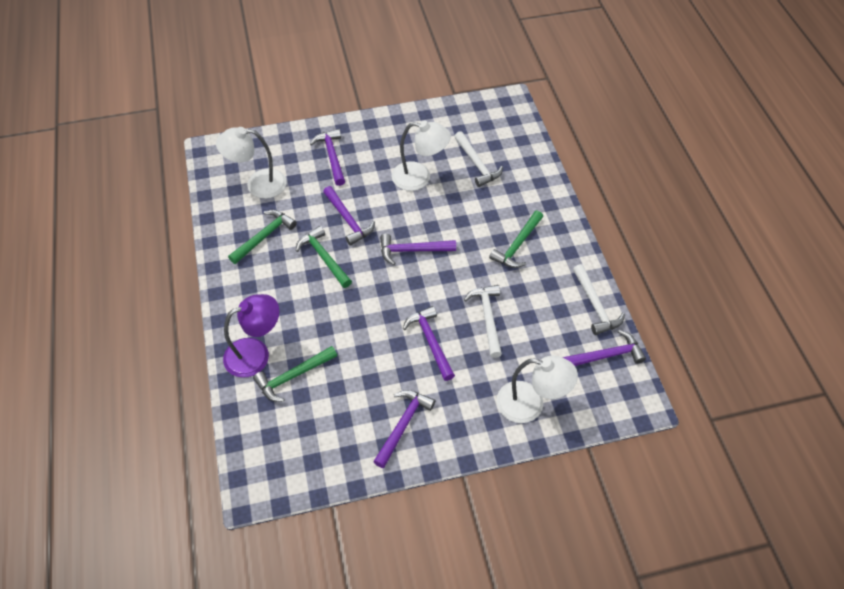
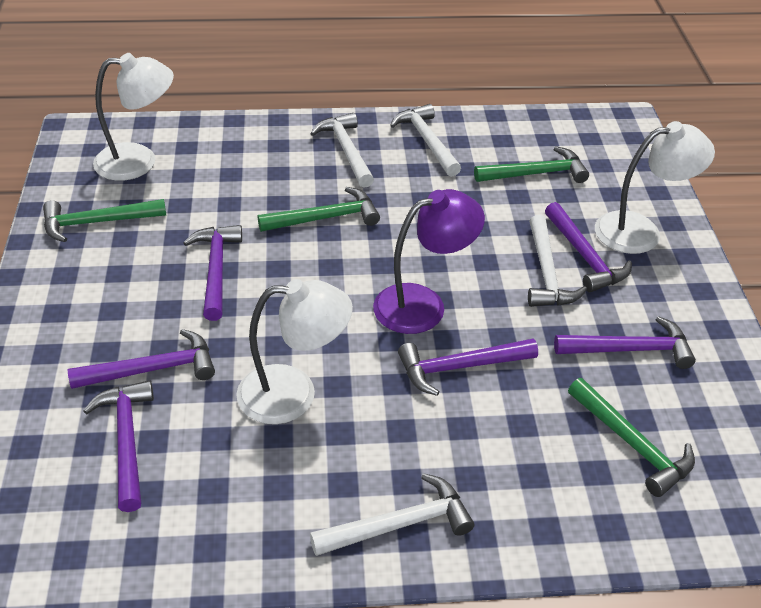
white hammer: 3 -> 4

